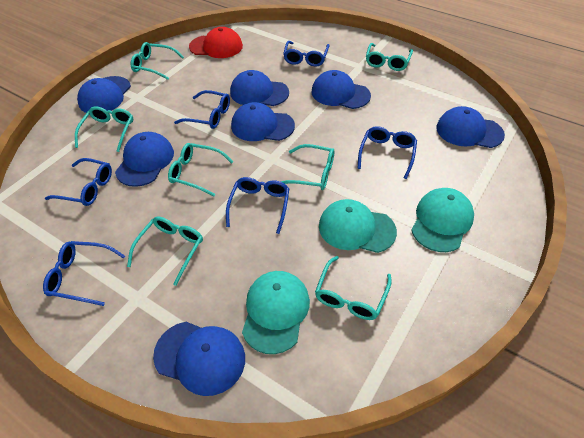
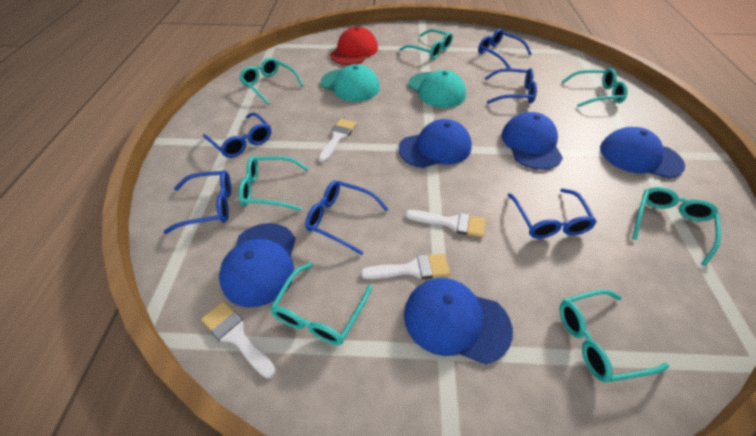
blue cap: 7 -> 5
turquoise cap: 3 -> 2
white brush: 0 -> 4

